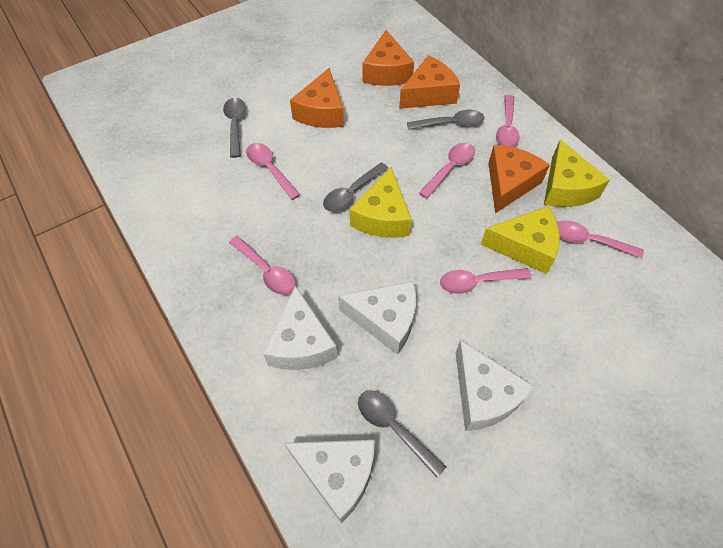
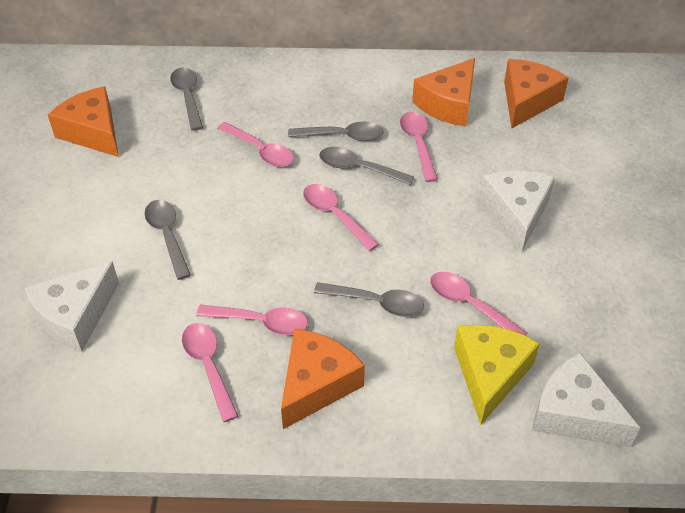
grey spoon: 4 -> 5
white cheese: 4 -> 3
yellow cheese: 3 -> 1

